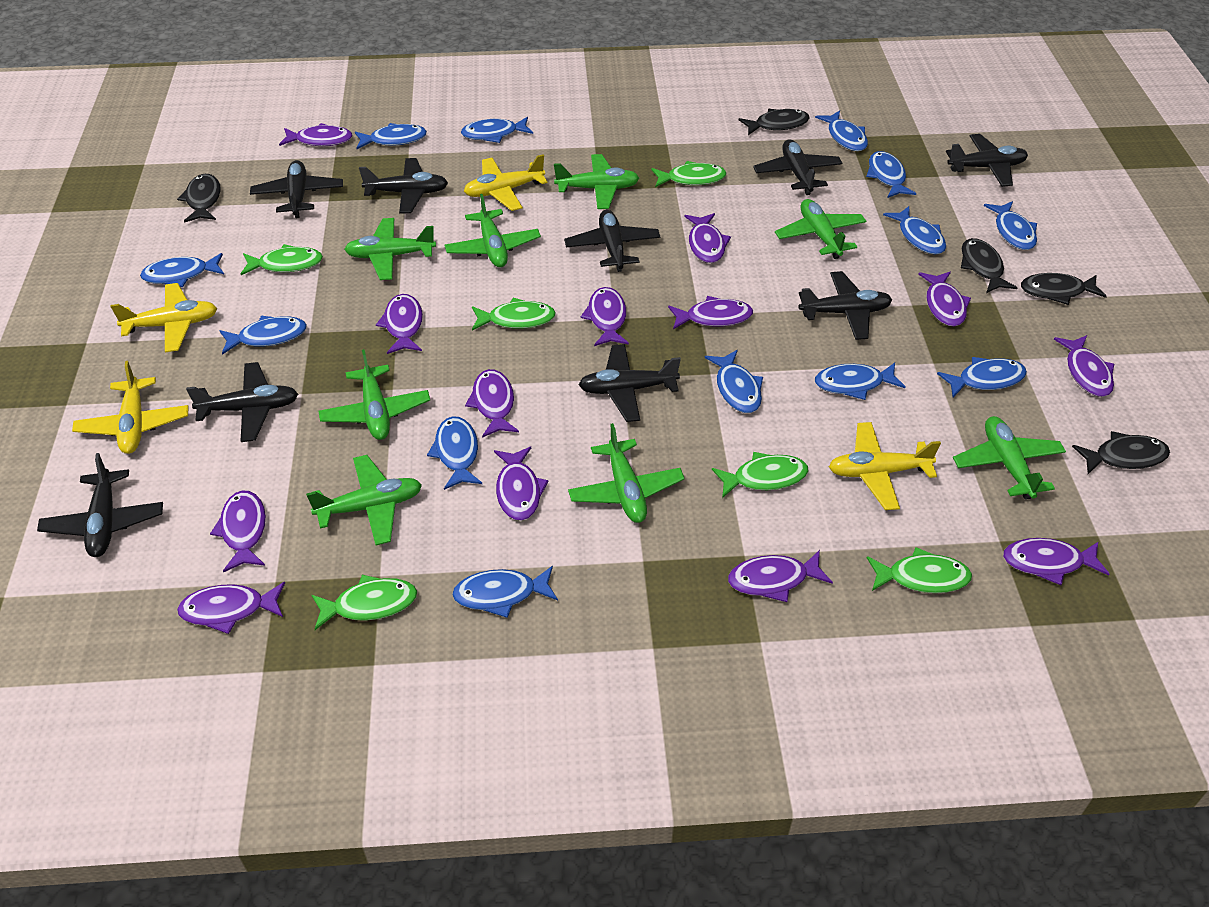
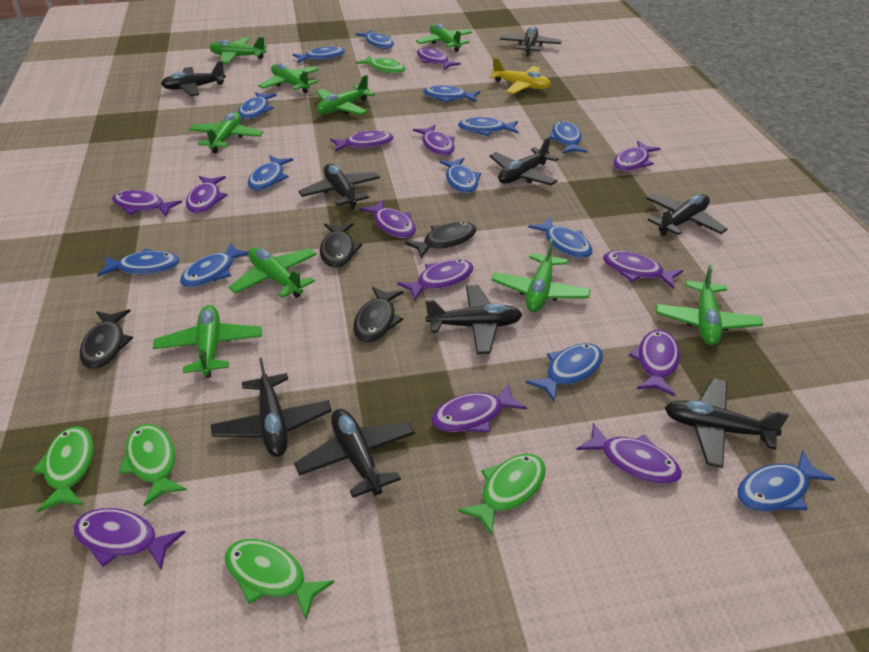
black fish: 5 -> 4
green fish: 6 -> 5
green plane: 8 -> 9
yellow plane: 4 -> 1

